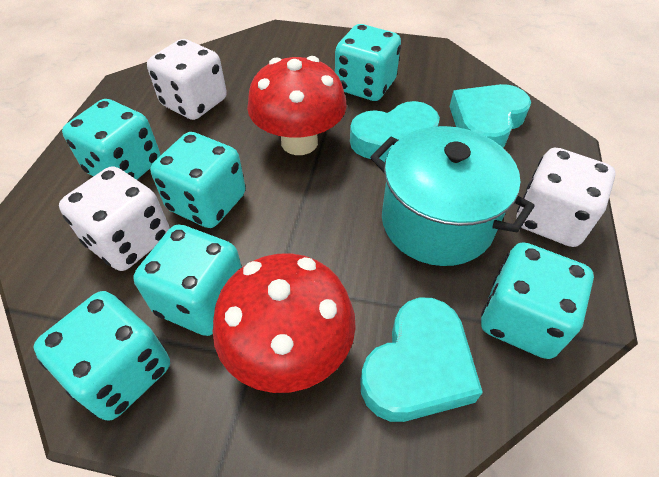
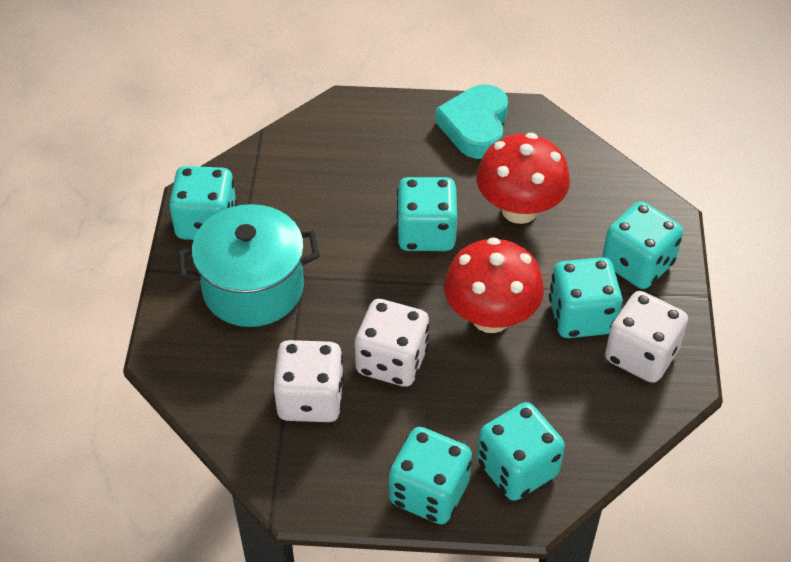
turquoise heart: 3 -> 1

